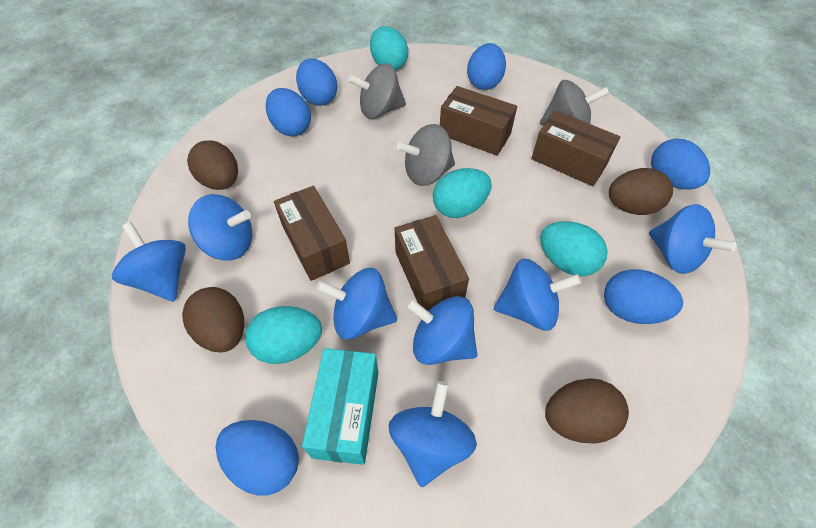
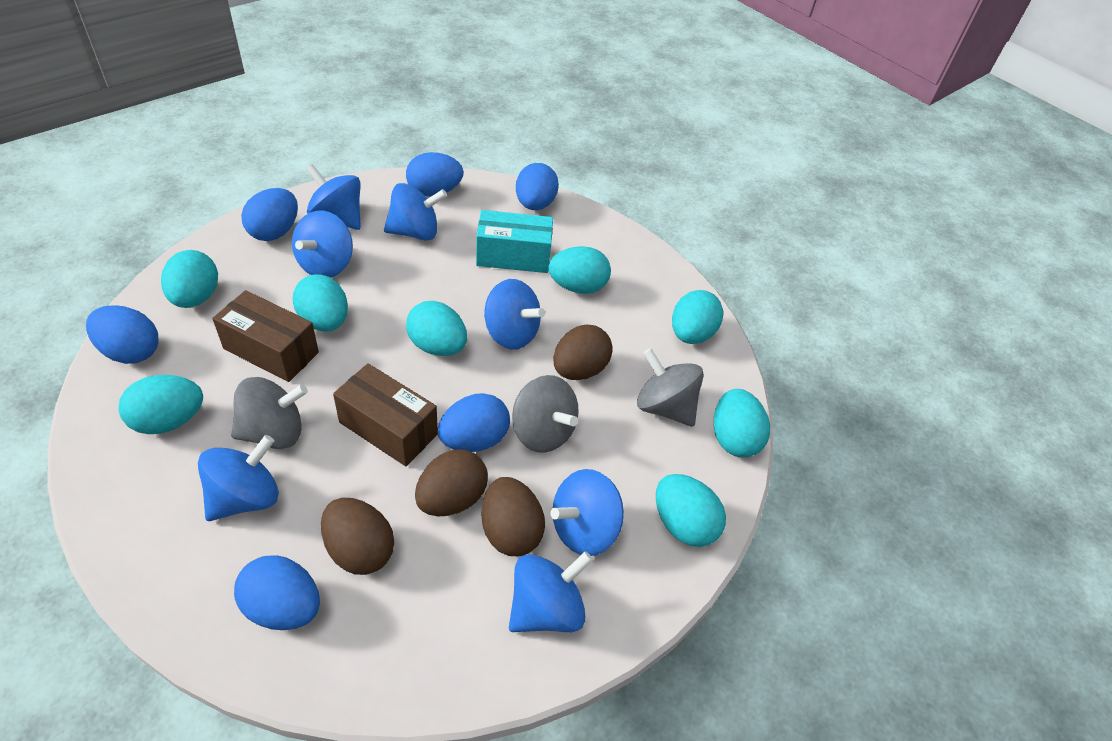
brown box: 4 -> 2
turquoise egg: 4 -> 8

